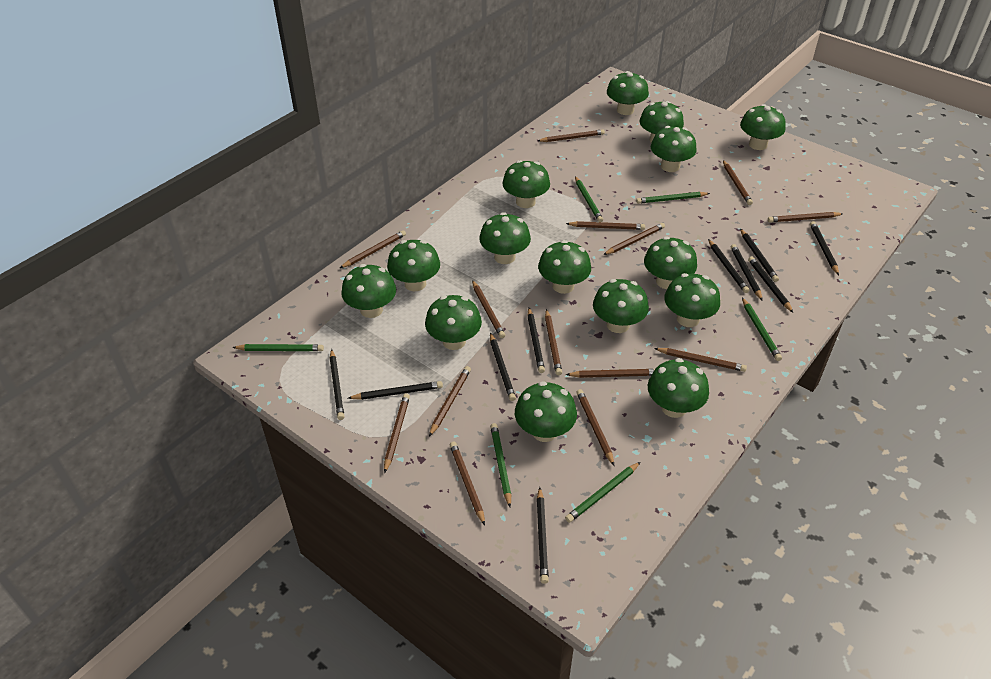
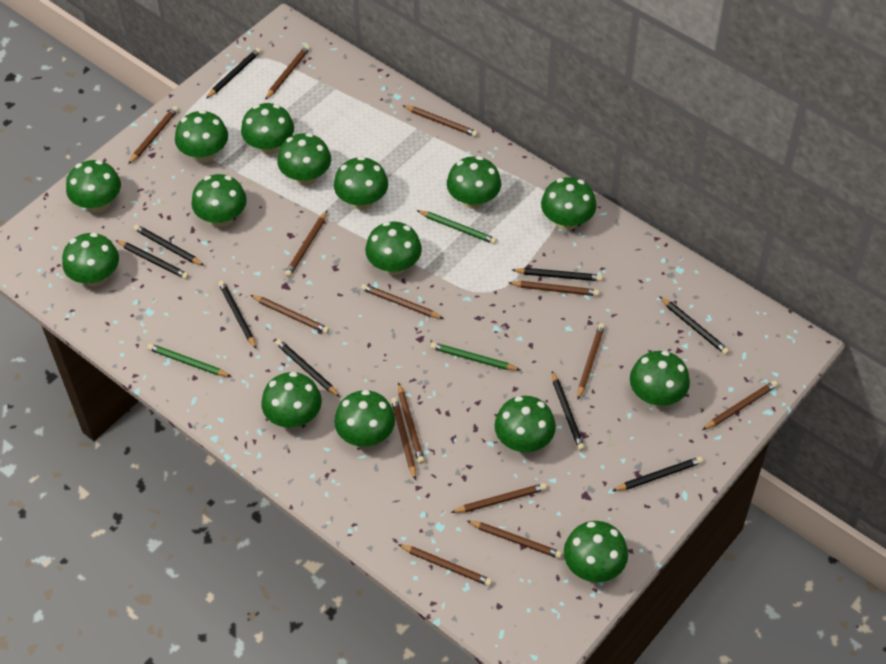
black pencil: 10 -> 9
green pencil: 6 -> 3

